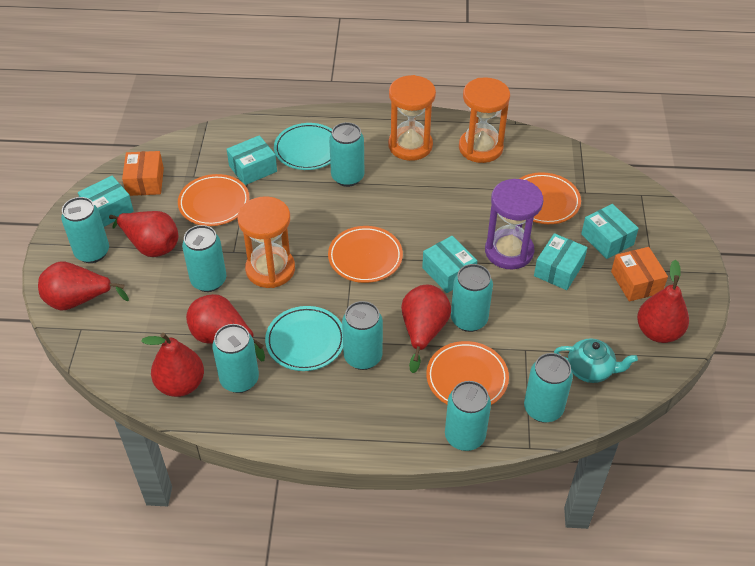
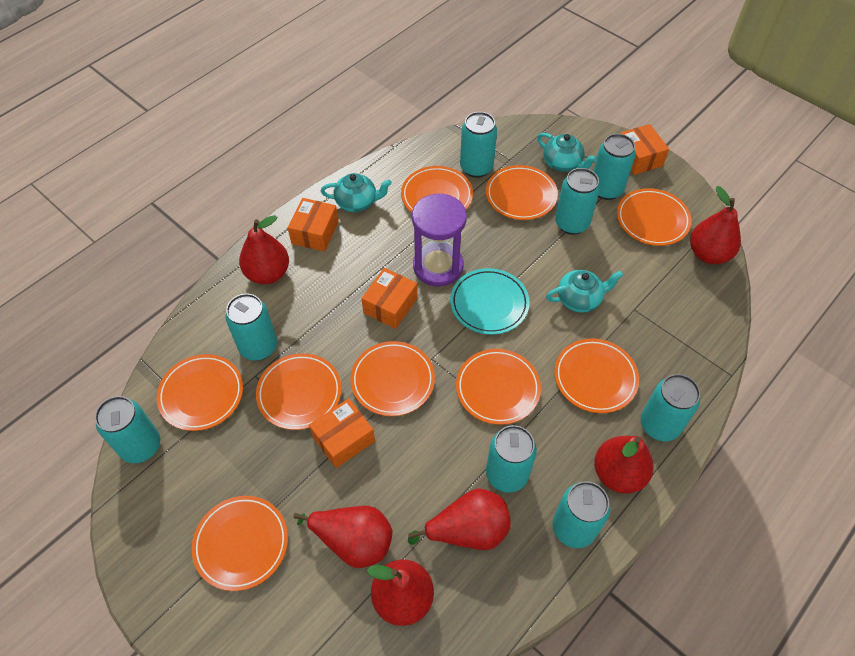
orange box: 2 -> 4
orange hourglass: 3 -> 0
orange plate: 4 -> 9
turquoise box: 5 -> 0
turquoise plate: 2 -> 1
turquoise teapot: 1 -> 3

